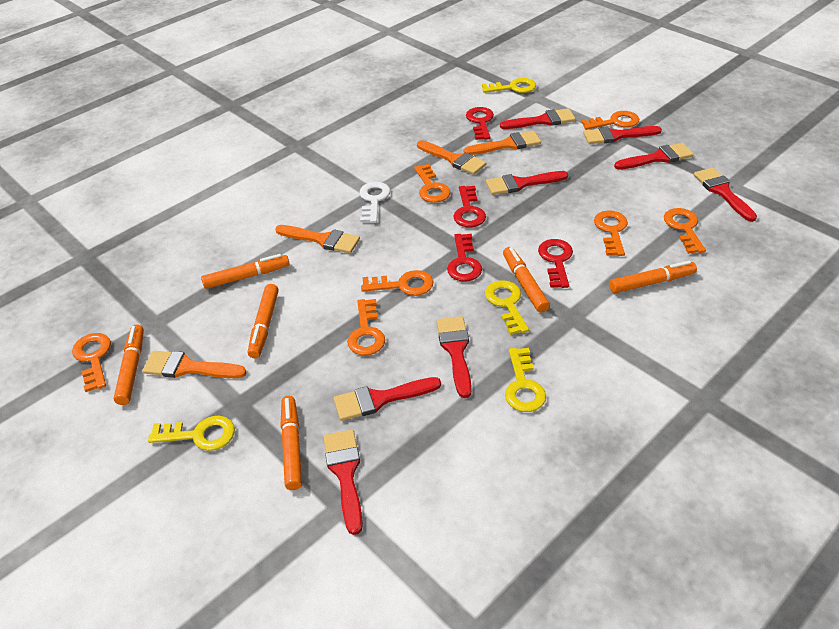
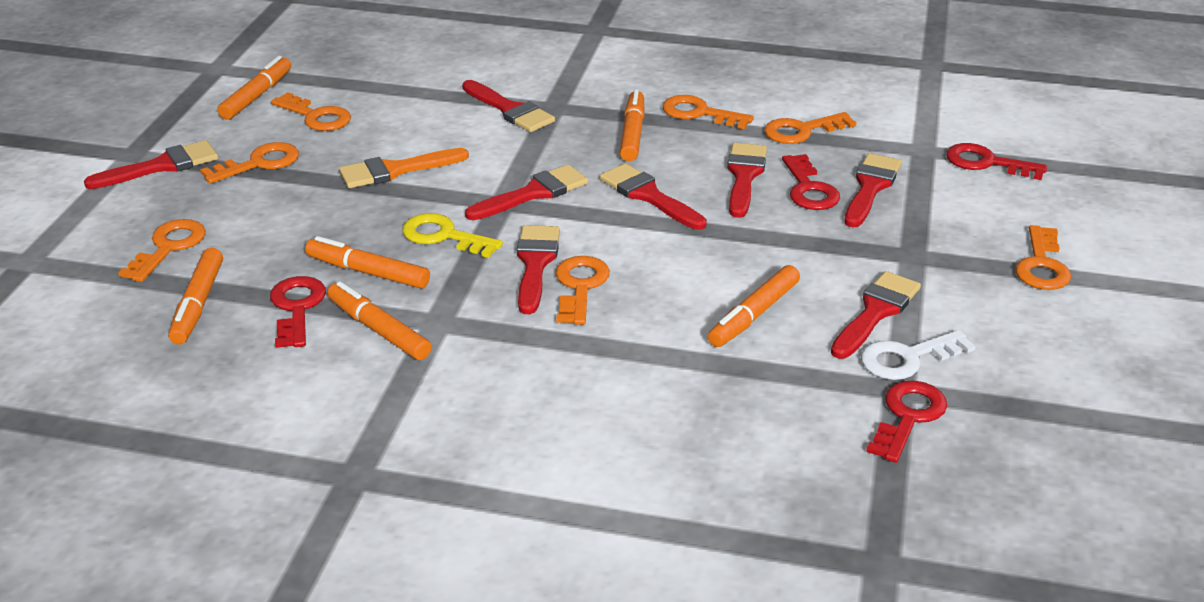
orange brush: 4 -> 1
yellow key: 4 -> 1

